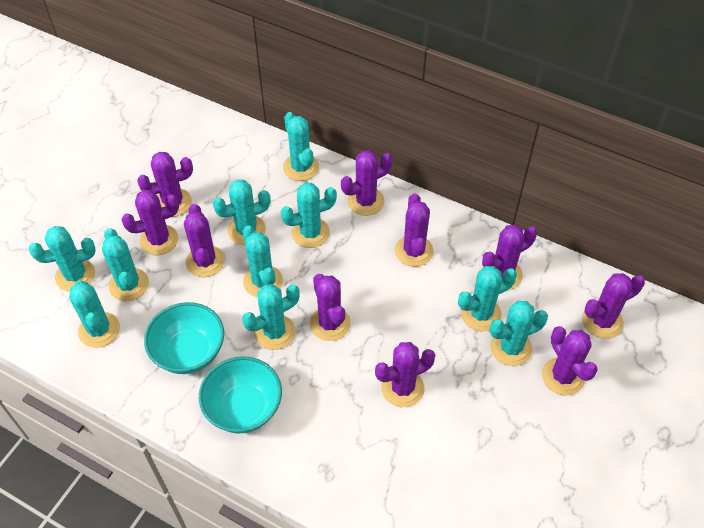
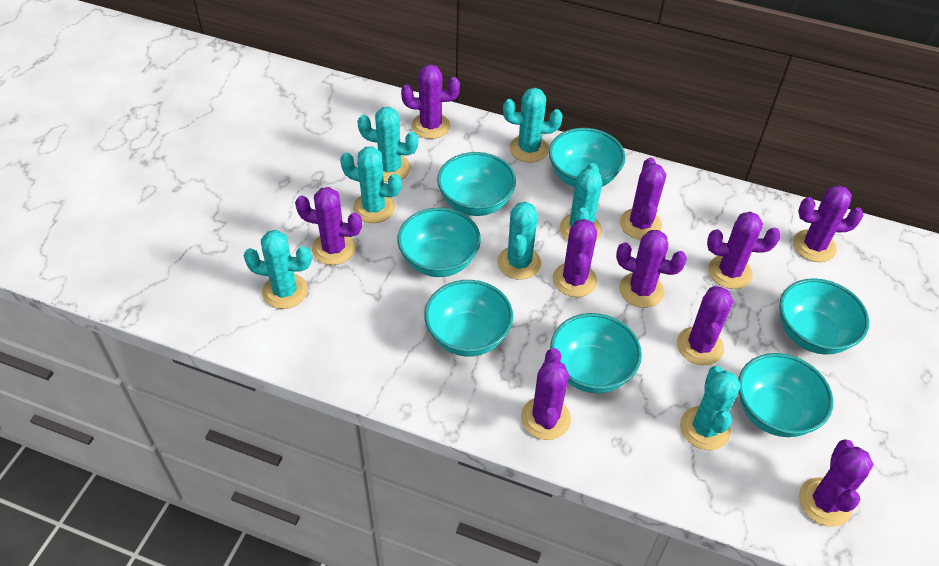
turquoise bowl: 2 -> 7
turquoise cactus: 10 -> 7

